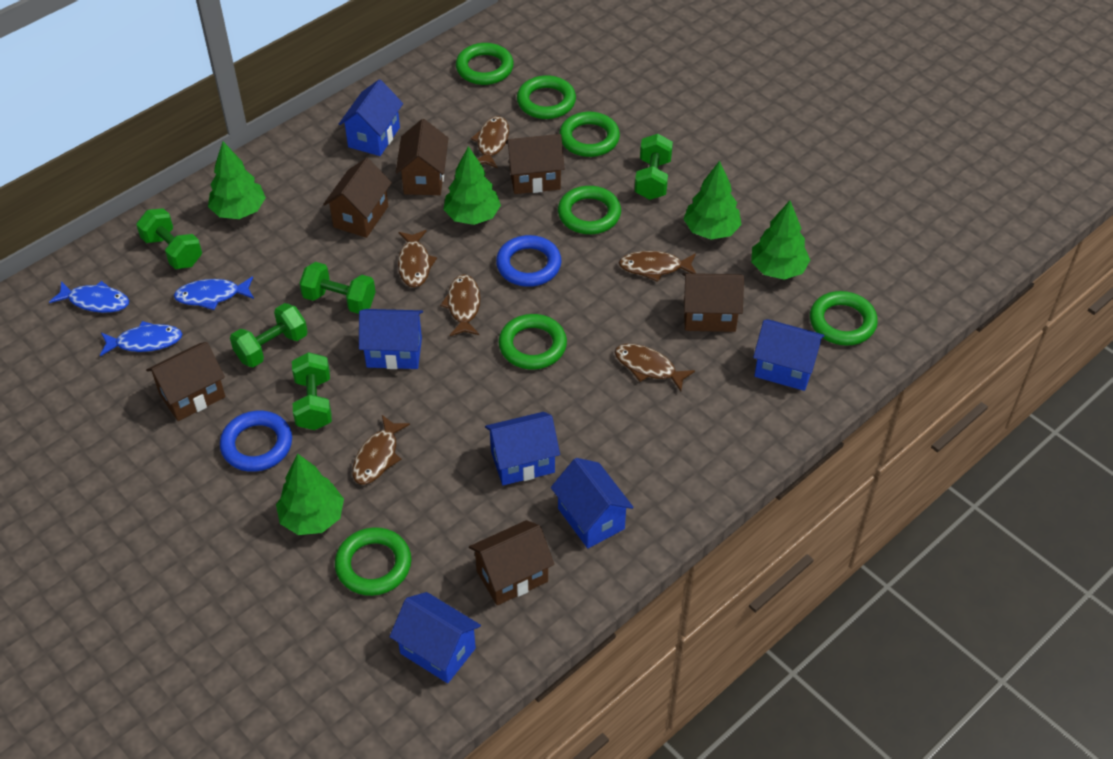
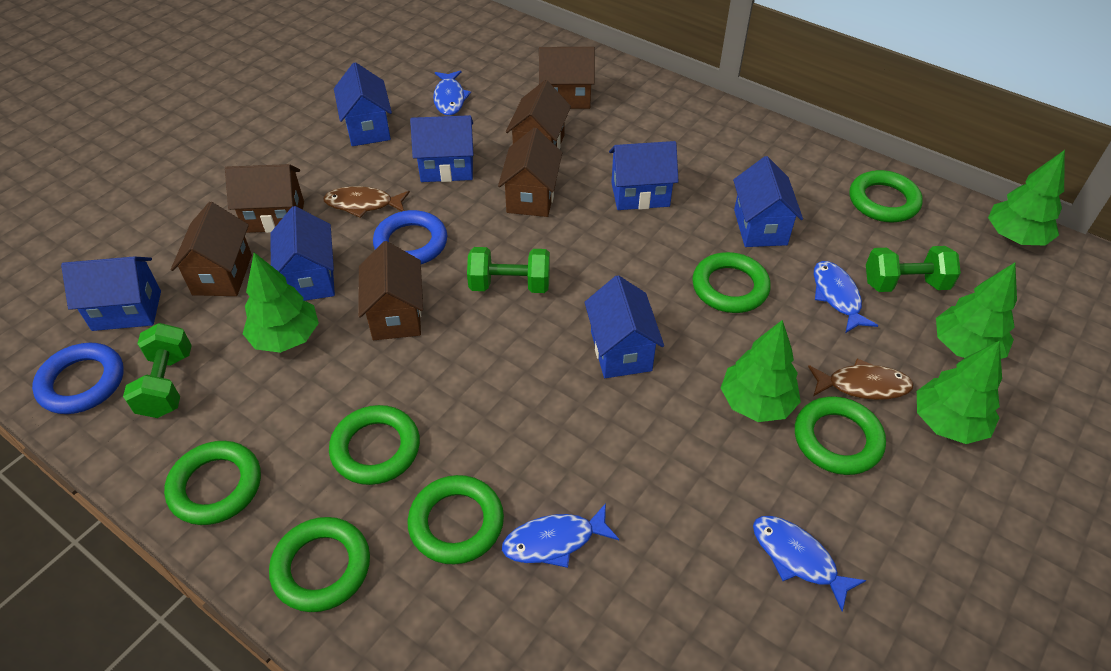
blue fish: 3 -> 4
blue house: 6 -> 7
brown fish: 6 -> 2
green dumbbell: 5 -> 3

